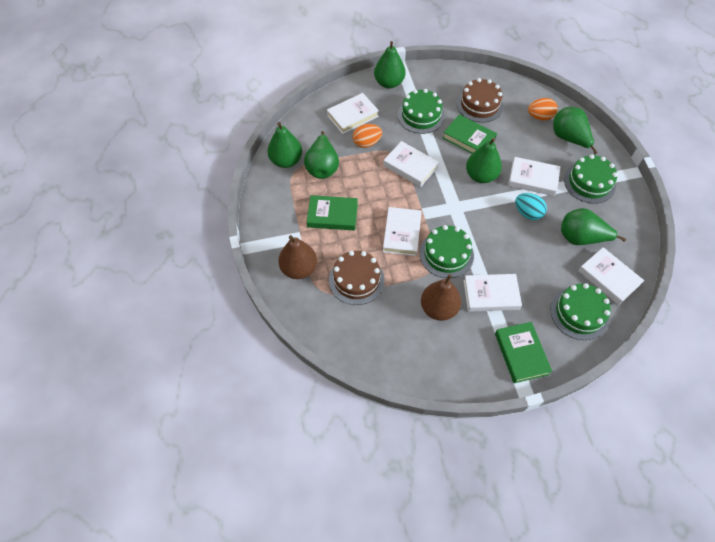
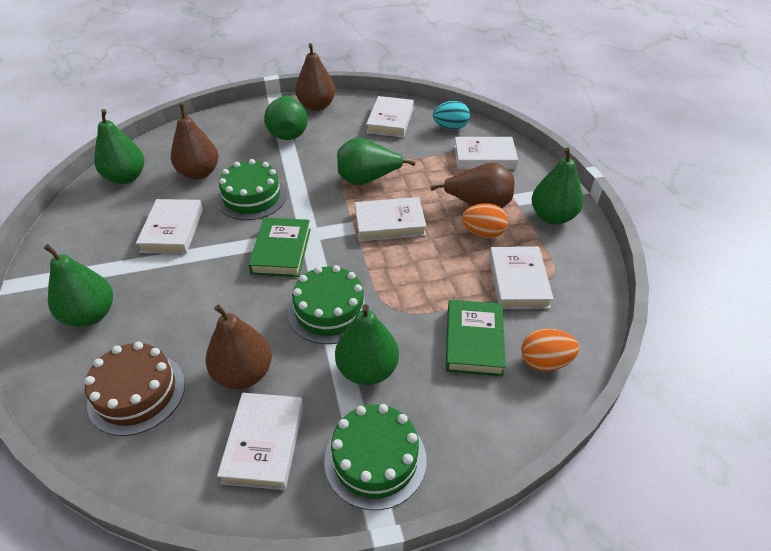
brown cake: 2 -> 1
brown pear: 2 -> 4
green book: 3 -> 2
green cake: 4 -> 3

